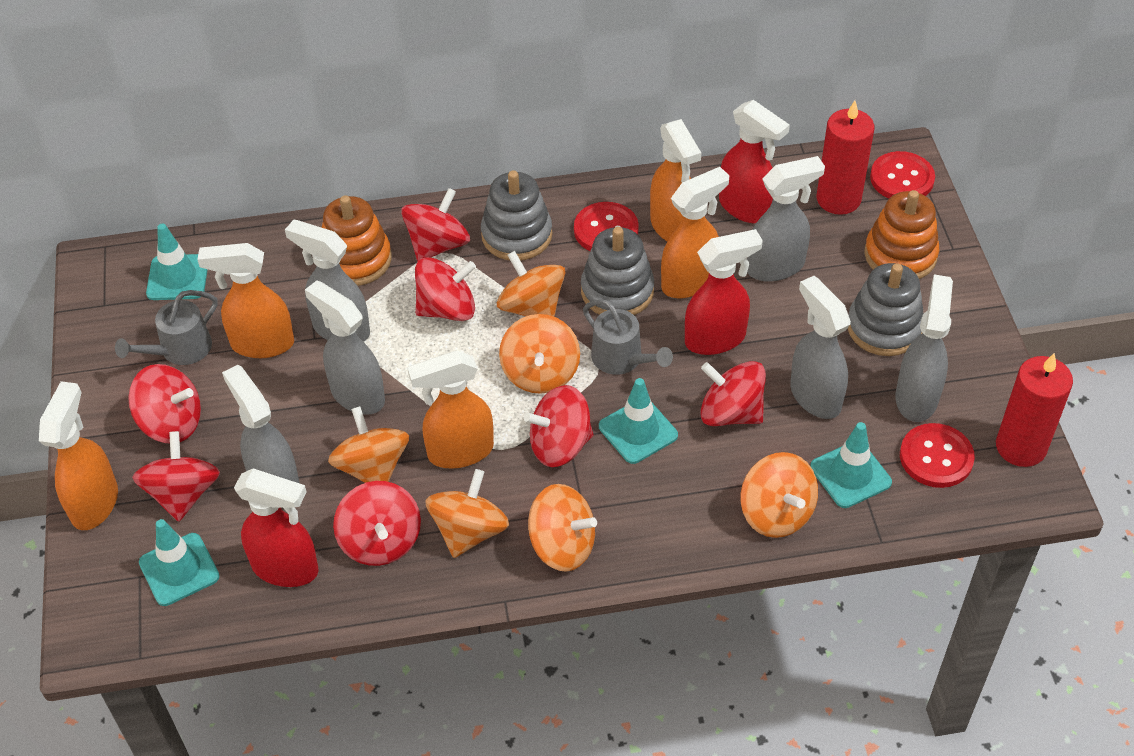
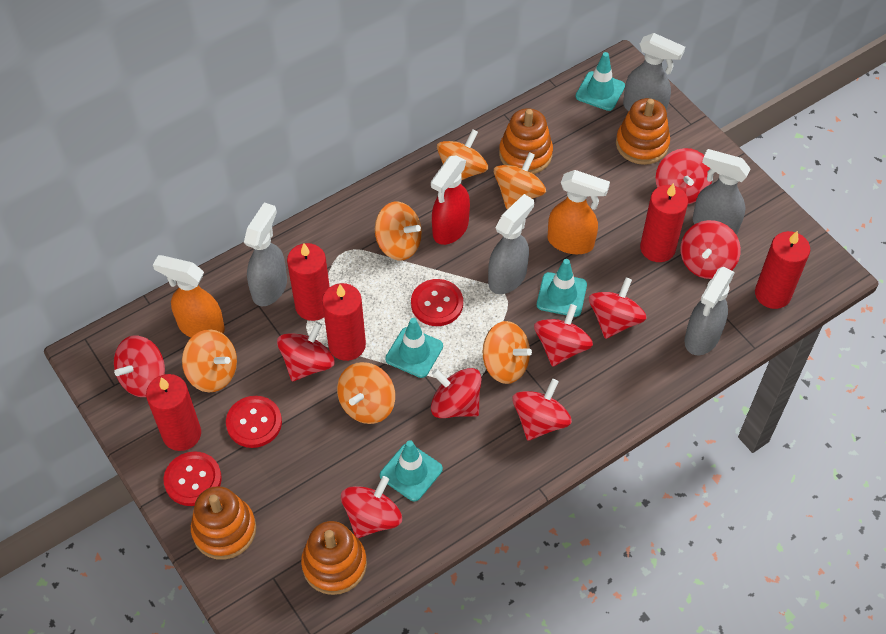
grey spray bottle: 6 -> 5
grey stacking toy: 3 -> 0
grey watering can: 2 -> 0
orange spray bottle: 5 -> 2
orange stacking toy: 2 -> 4
red candle: 2 -> 5
red spinning top: 7 -> 9
red spray bottle: 3 -> 1

